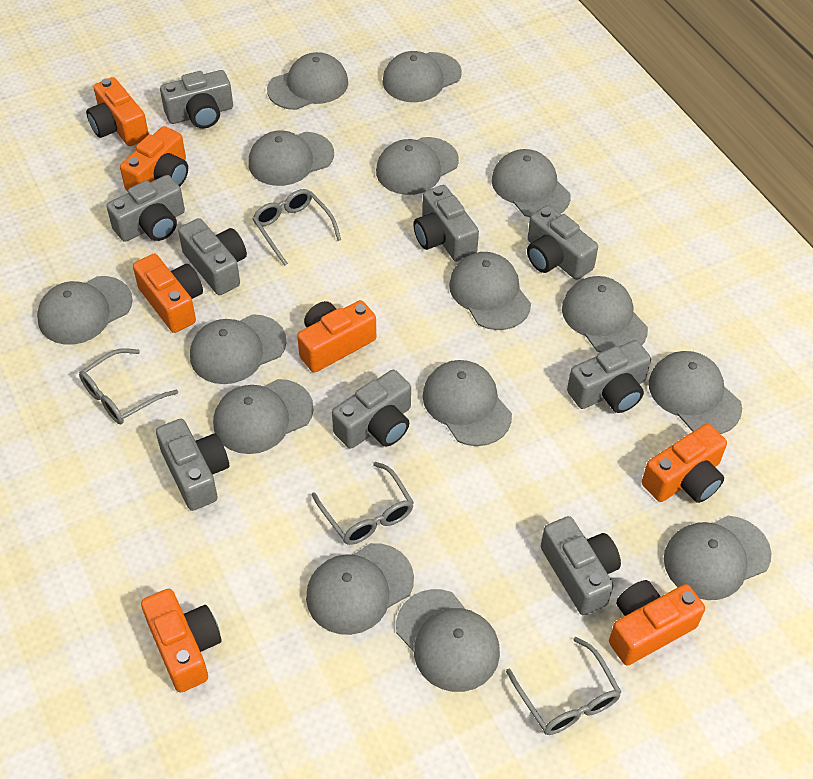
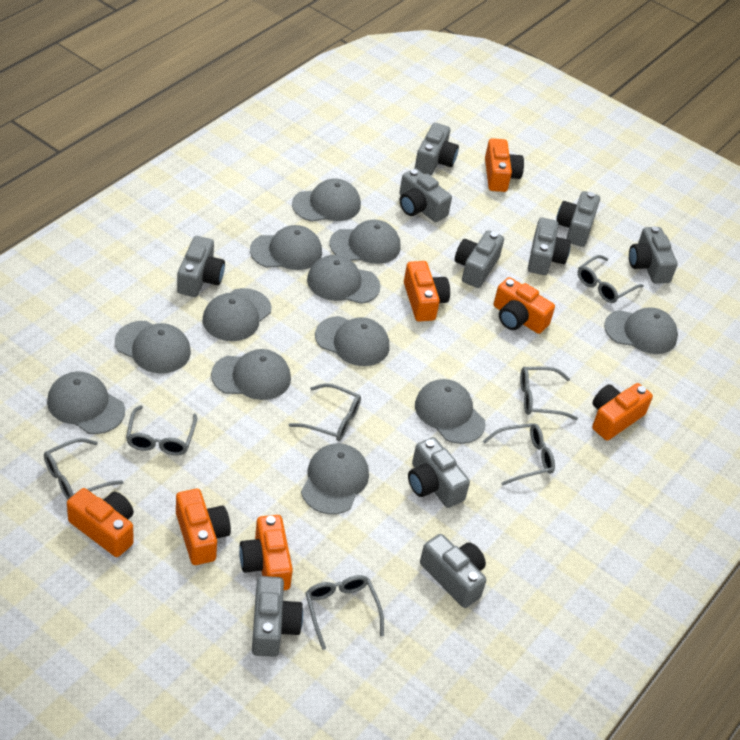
grey camera: 9 -> 10
grey cap: 15 -> 12
grey glasses: 4 -> 7

